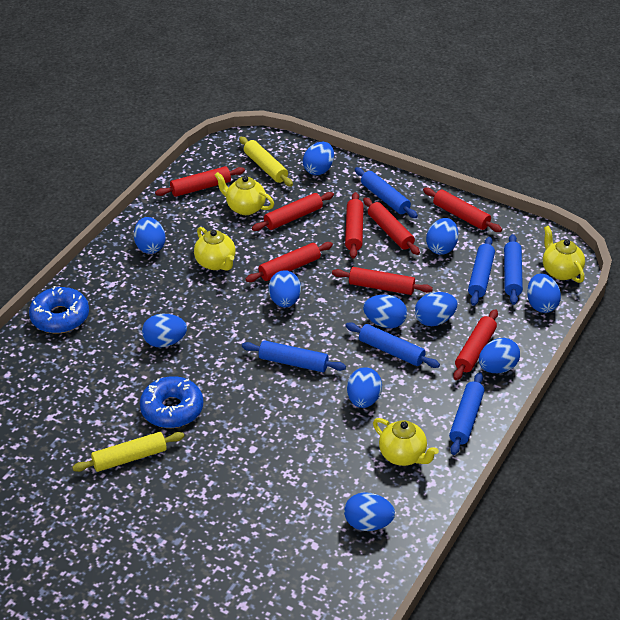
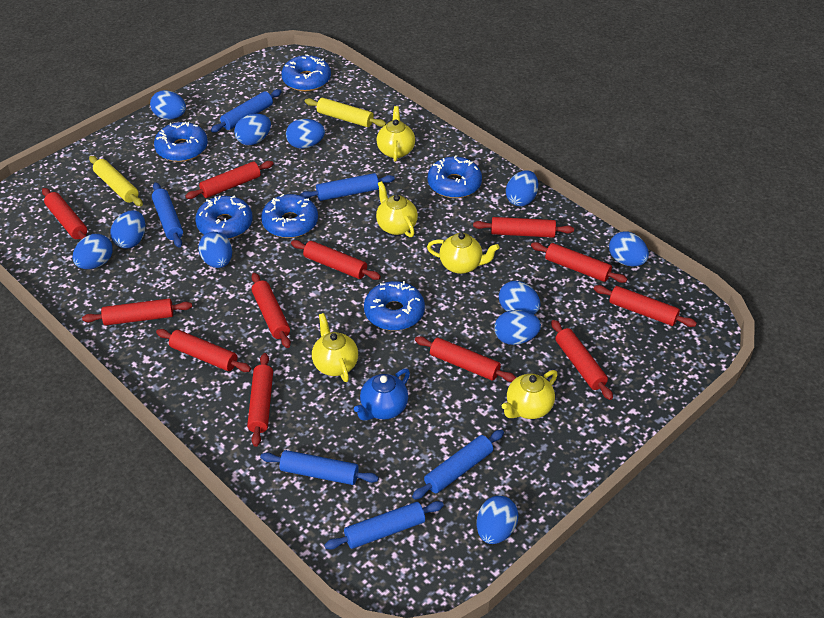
blue donut: 2 -> 6
blue teapot: 0 -> 1
red rolling pin: 8 -> 12
yellow teapot: 4 -> 5

